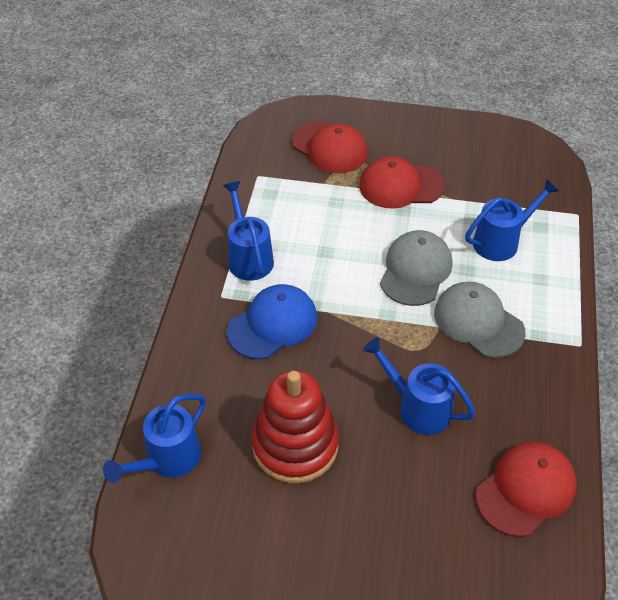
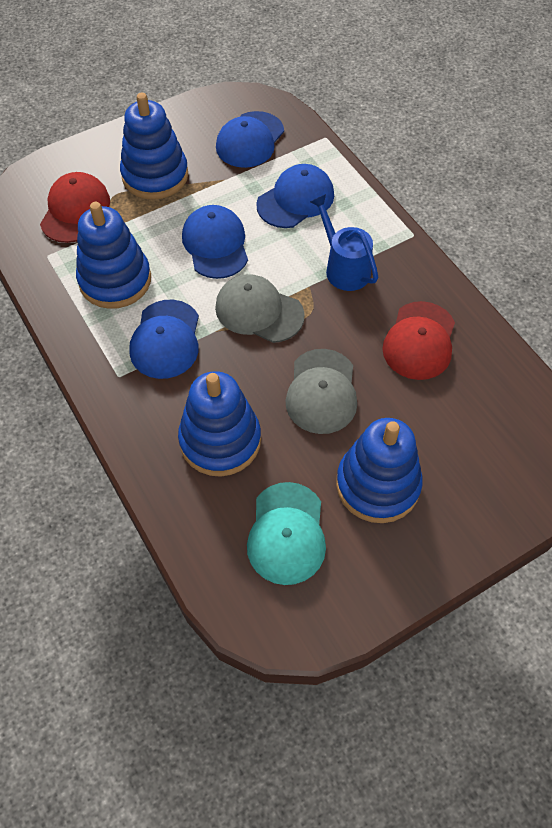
blue cap: 1 -> 4
blue stacking toy: 0 -> 4
blue watering can: 4 -> 1
red cap: 3 -> 2
red stacking toy: 1 -> 0
turquoise cap: 0 -> 1

